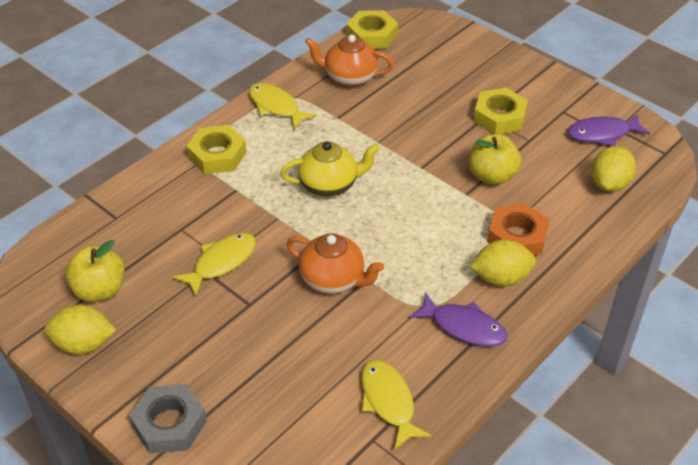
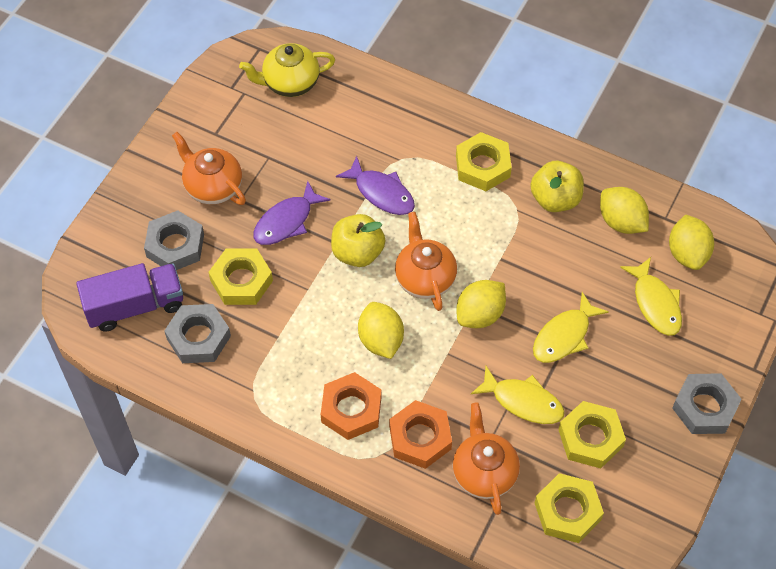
grey nut: 1 -> 3
orange nut: 1 -> 2
orange teapot: 2 -> 3
purple truck: 0 -> 1
yellow lemon: 3 -> 4
yellow nut: 3 -> 4

